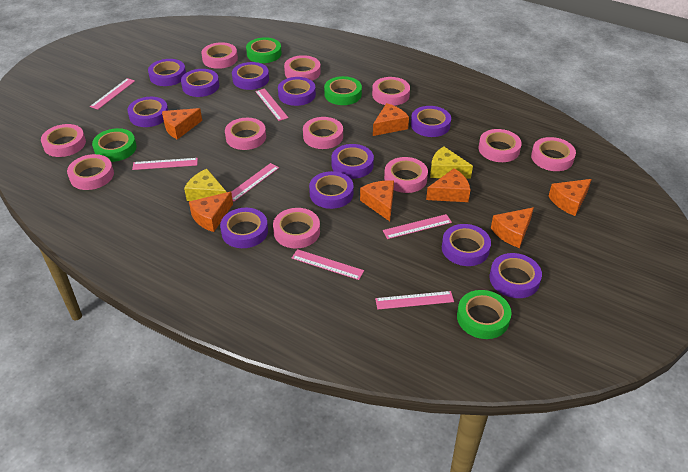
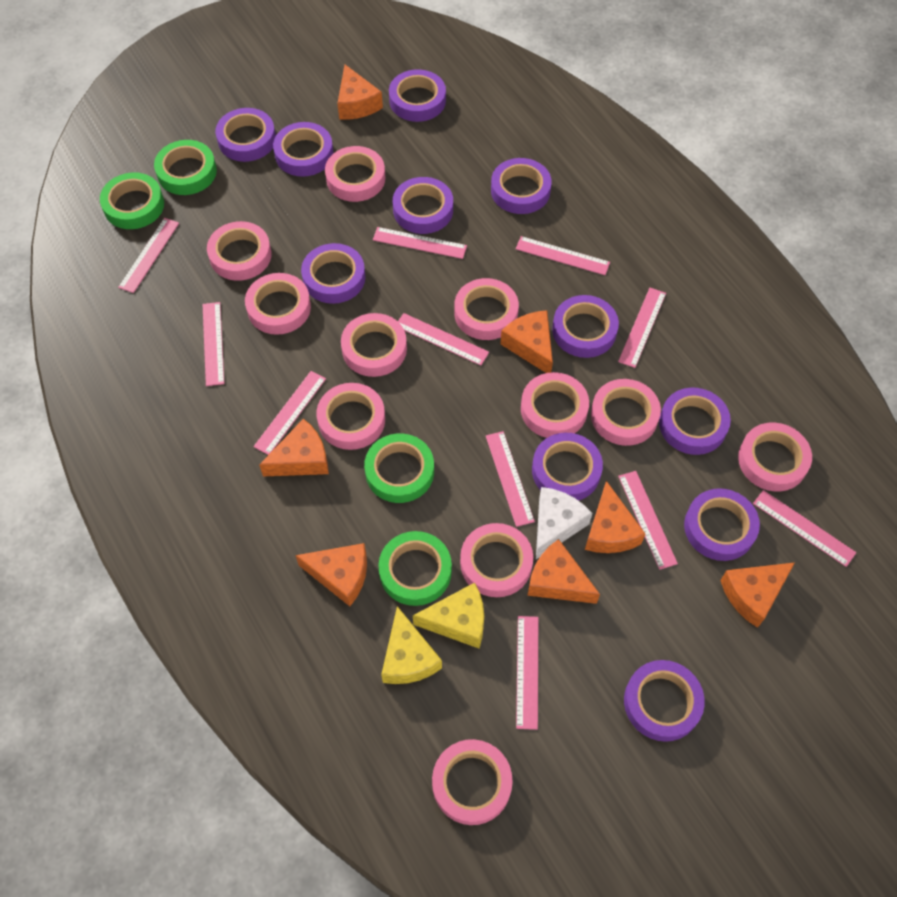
pink ruler: 7 -> 11
white cheese: 0 -> 1

